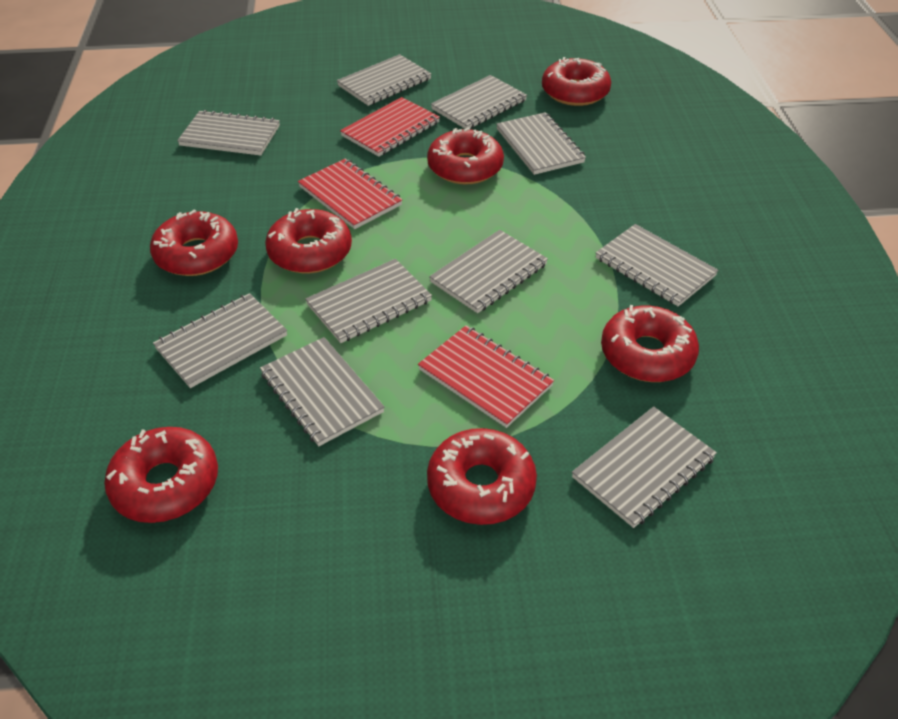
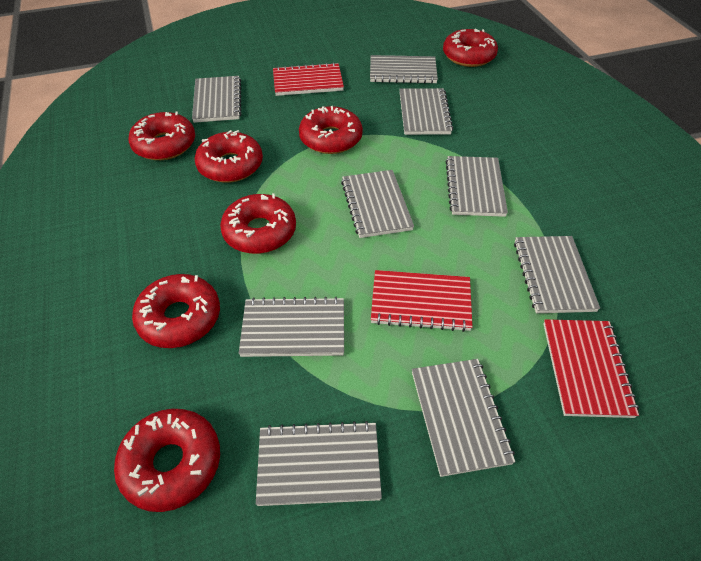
grey notebook: 10 -> 9

